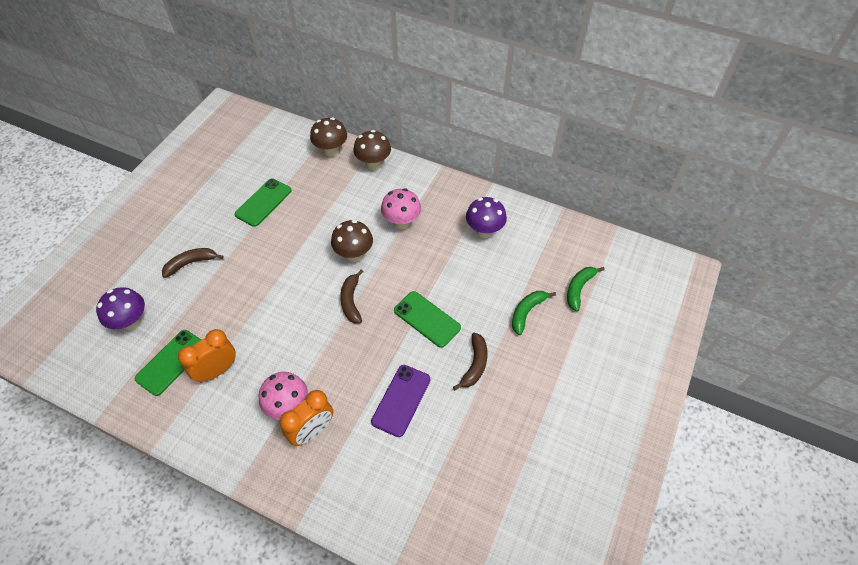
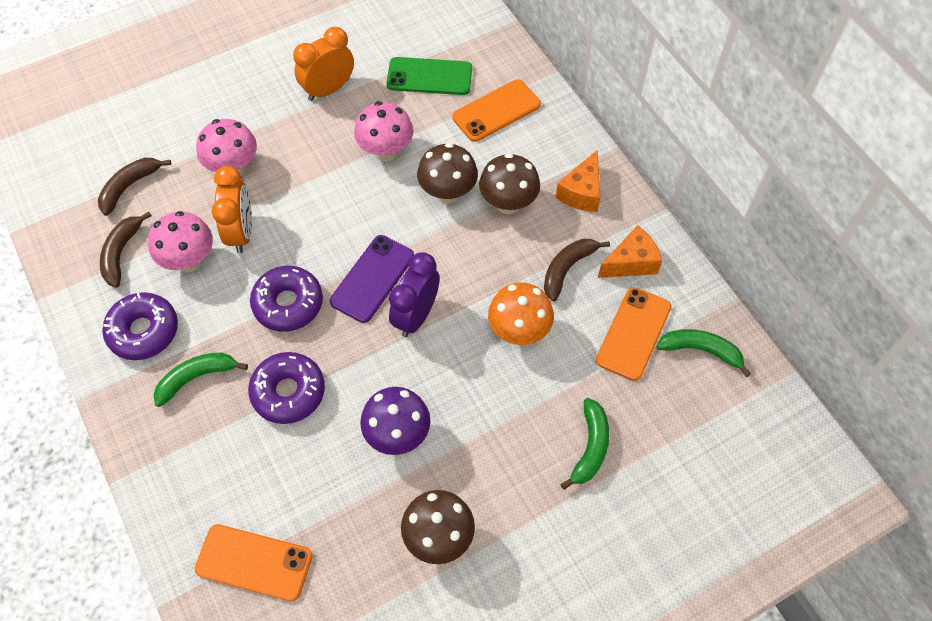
green banana: 2 -> 3
green phone: 3 -> 1
orange cheese: 0 -> 2
orange mushroom: 0 -> 1
orange phone: 0 -> 3
pink mushroom: 2 -> 3
purple clock: 0 -> 1
purple donut: 0 -> 3
purple mushroom: 2 -> 1

